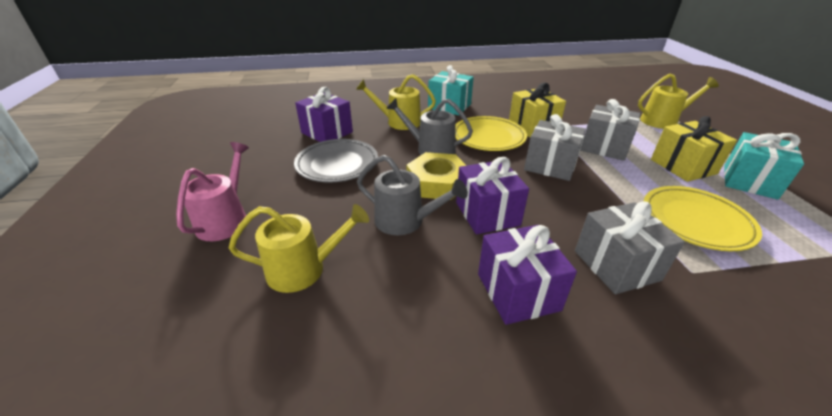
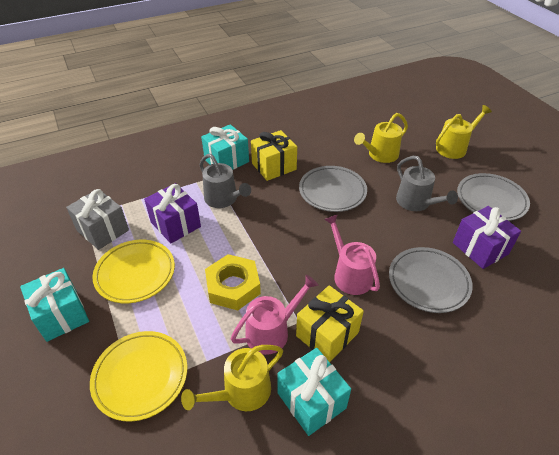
grey gift: 3 -> 1
grey plate: 1 -> 3
pink watering can: 1 -> 2
purple gift: 3 -> 2
turquoise gift: 2 -> 3

